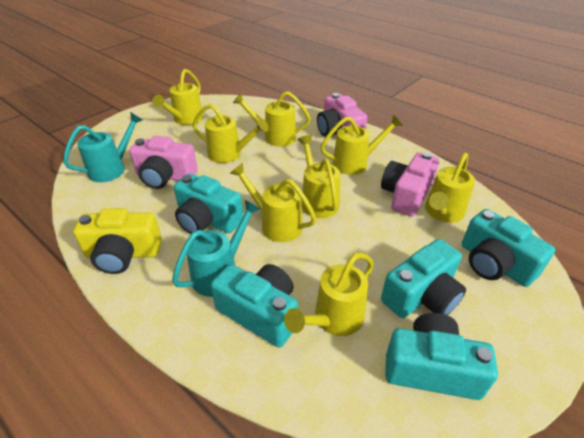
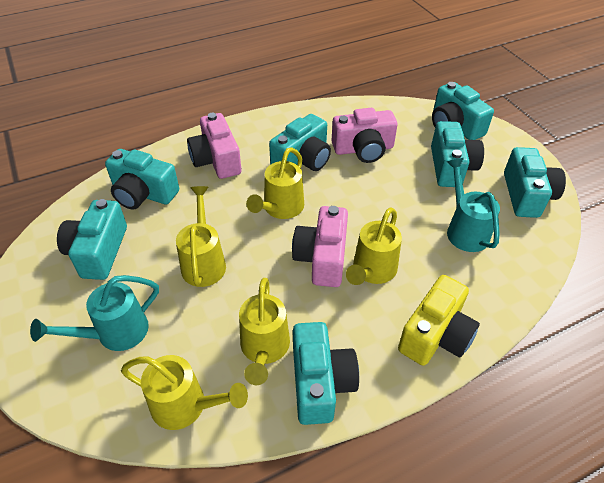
turquoise camera: 5 -> 7
yellow watering can: 8 -> 5

